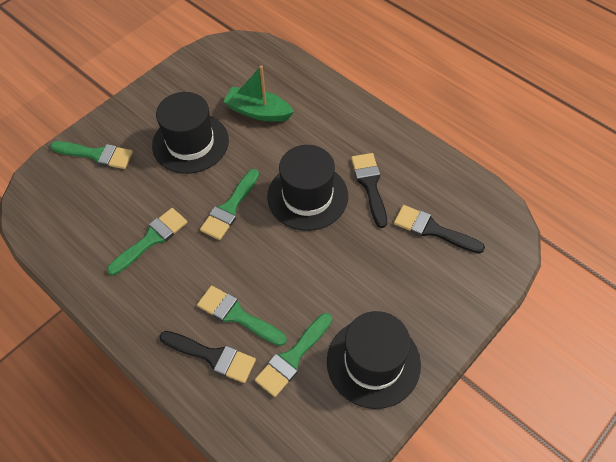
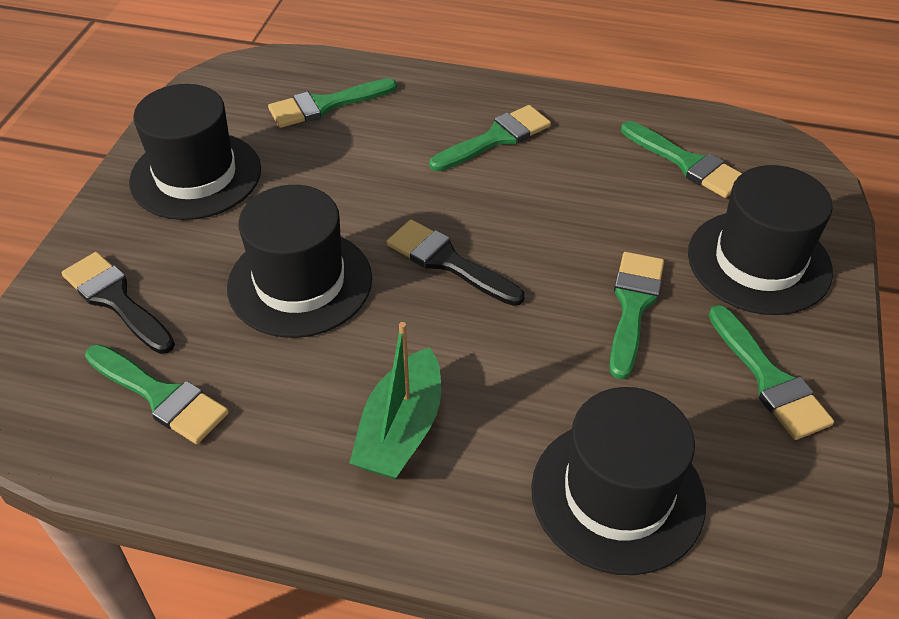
black brush: 3 -> 2
black hat: 3 -> 4
green brush: 5 -> 6

